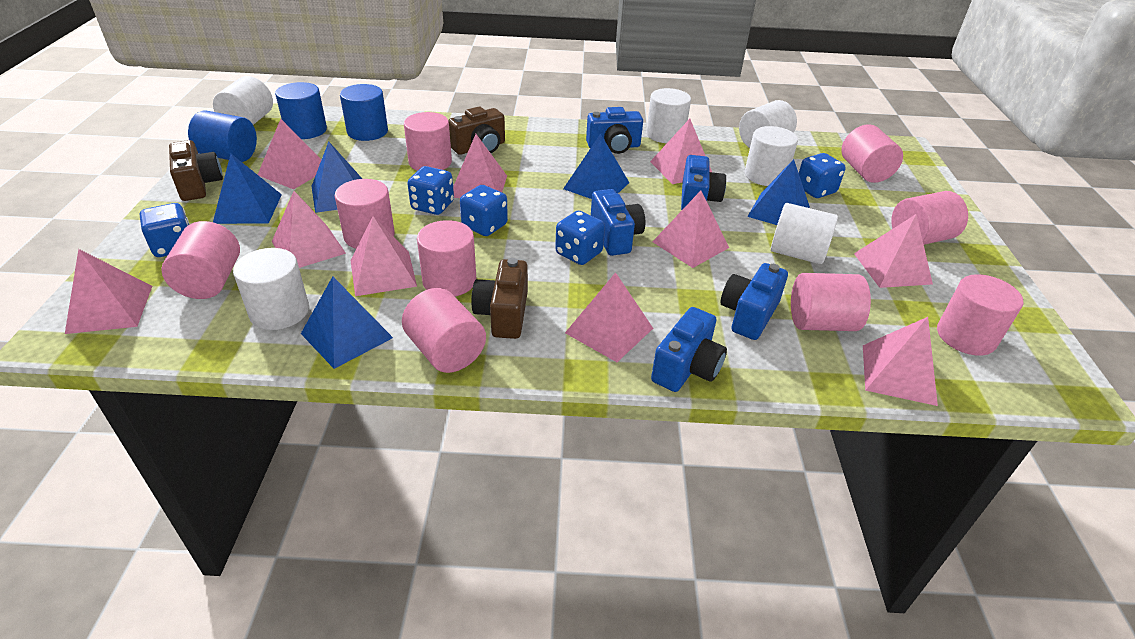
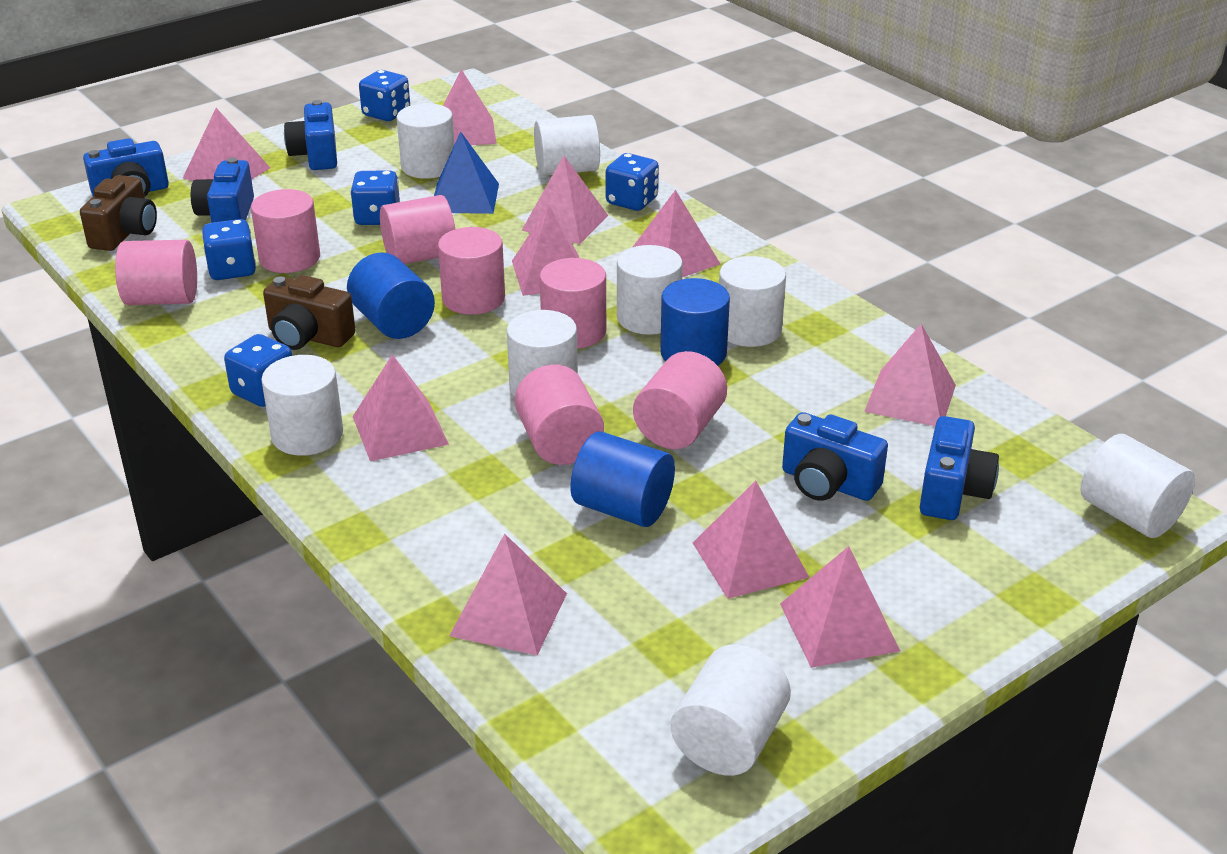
blue pyramid: 5 -> 1
brown camera: 3 -> 2
pink cylinder: 9 -> 7
white cylinder: 6 -> 8

